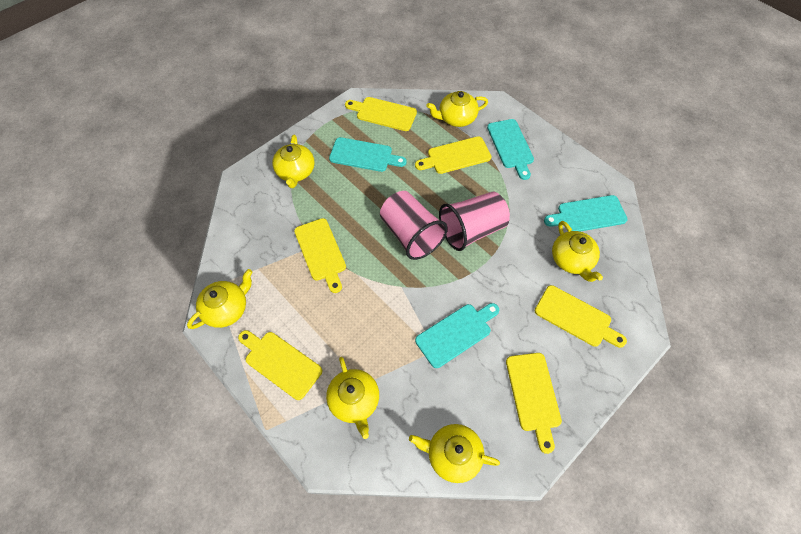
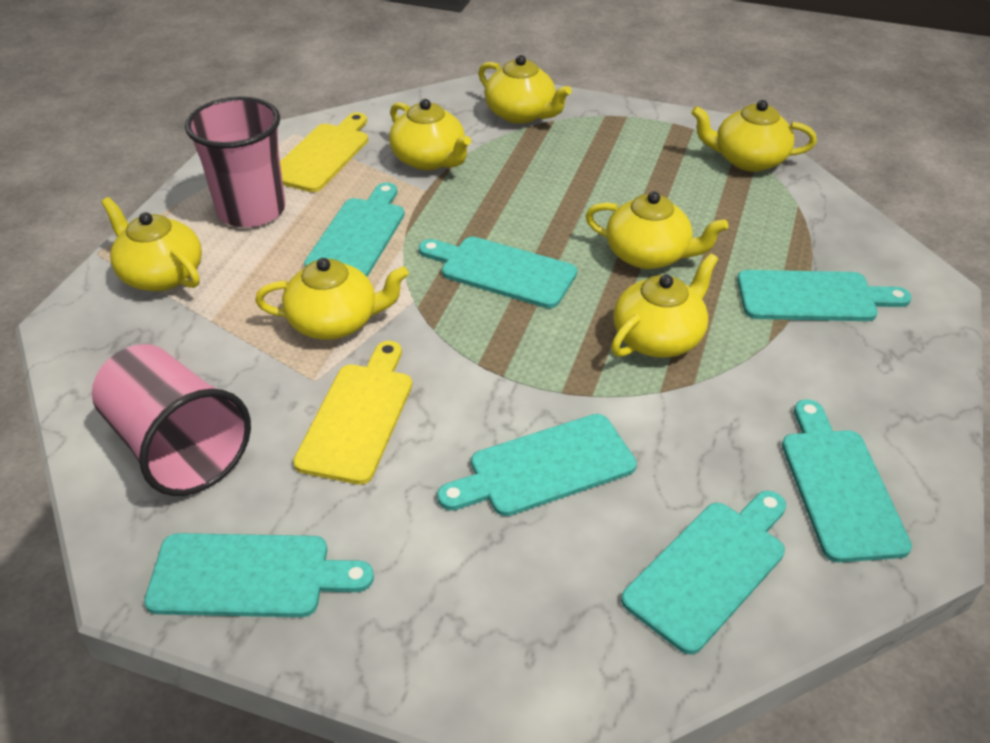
turquoise cutting board: 4 -> 7
yellow cutting board: 6 -> 2
yellow teapot: 6 -> 7

